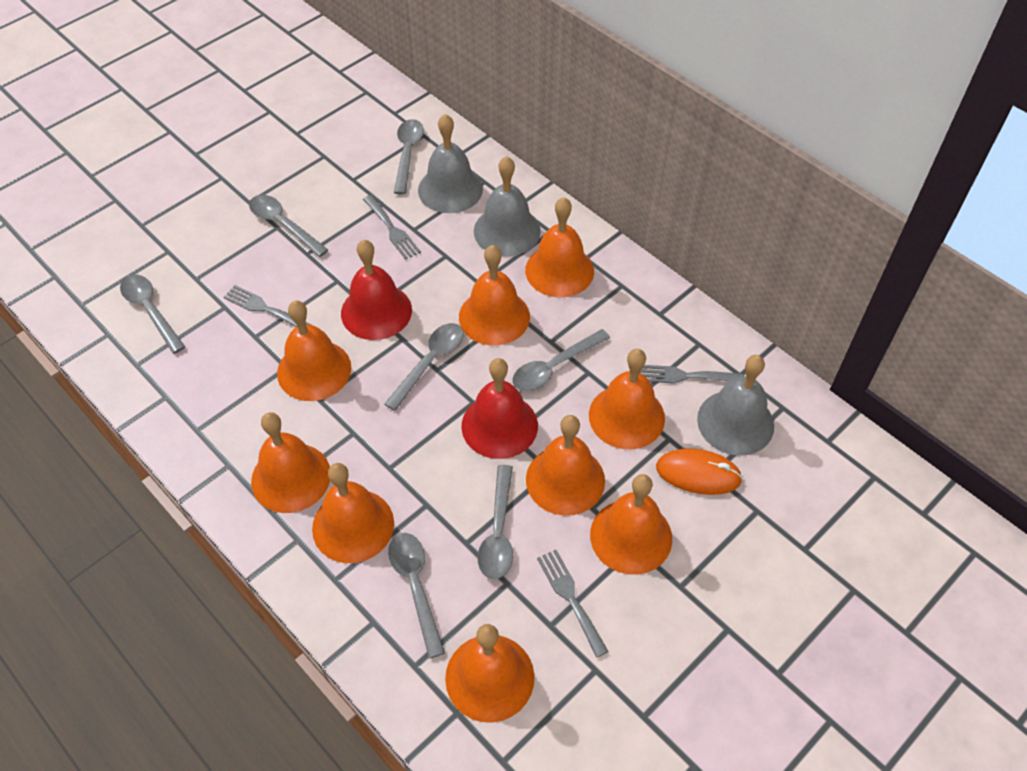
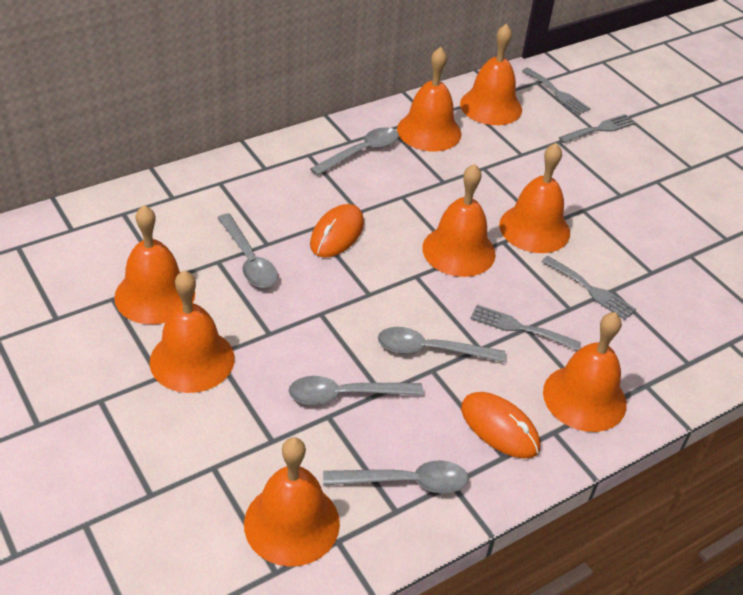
grey bell: 3 -> 0
grey spoon: 7 -> 5
orange bell: 9 -> 8
orange mouse: 1 -> 2
red bell: 2 -> 0

